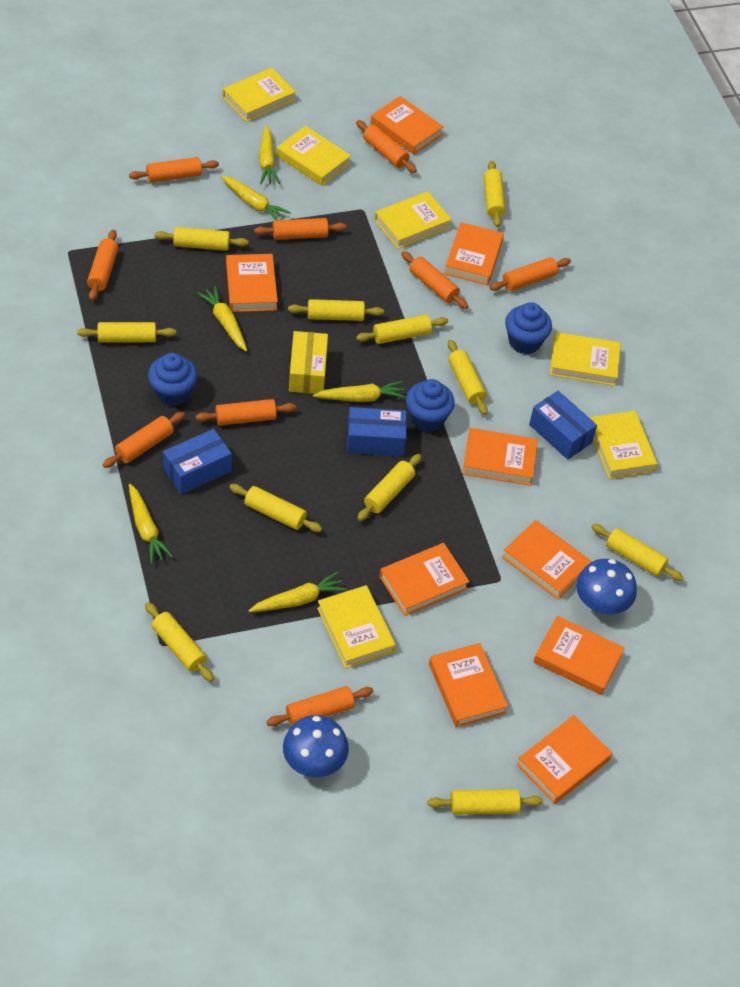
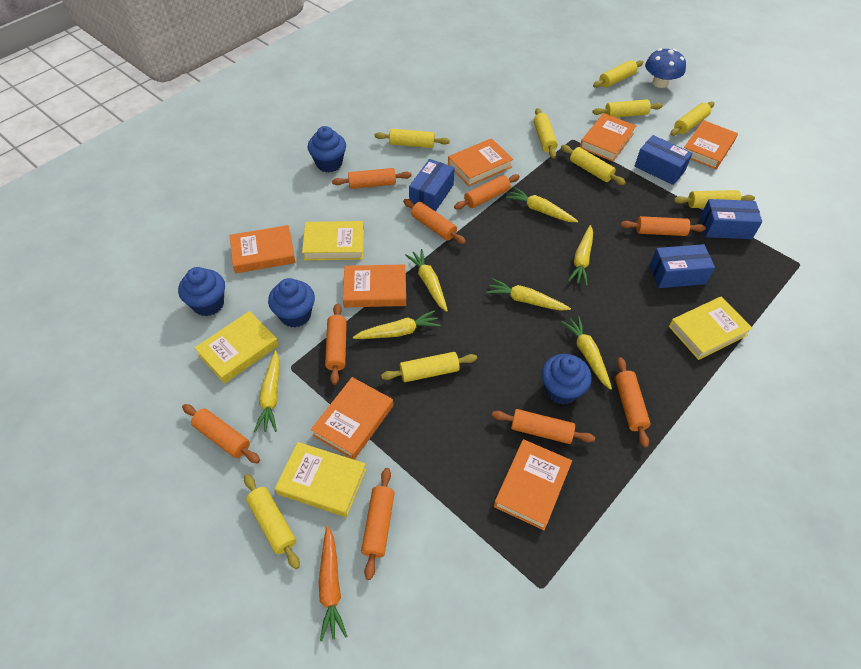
blue box: 3 -> 4
blue cupcake: 3 -> 4
blue mushroom: 2 -> 1
orange book: 9 -> 7
orange carrot: 0 -> 1
yellow book: 6 -> 4
yellow box: 1 -> 0
yellow carrot: 6 -> 7
yellow rolling pin: 11 -> 9

